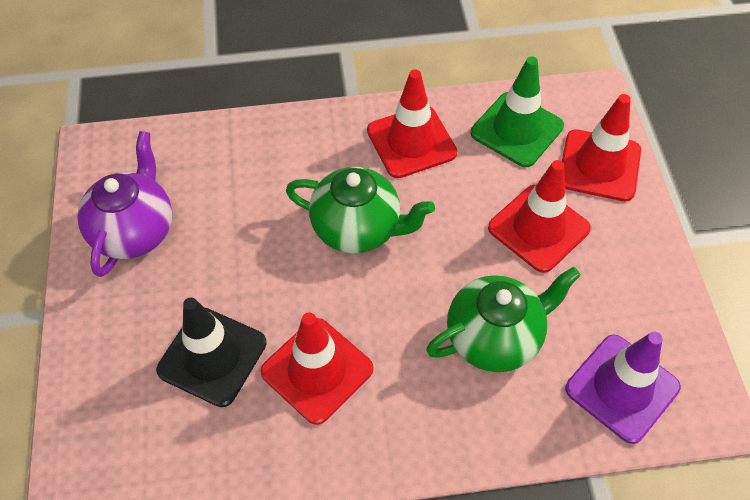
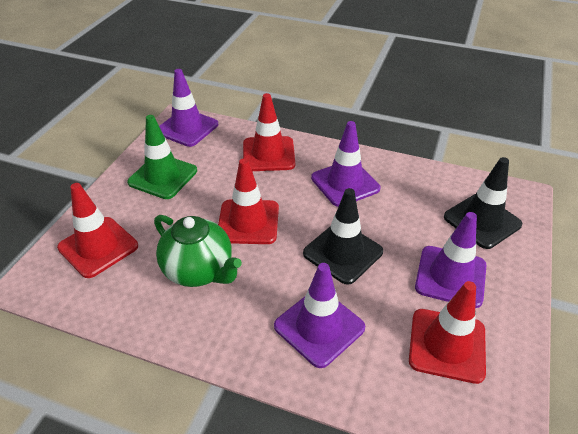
black traffic cone: 1 -> 2
green teapot: 2 -> 1
purple teapot: 1 -> 0
purple traffic cone: 1 -> 4

